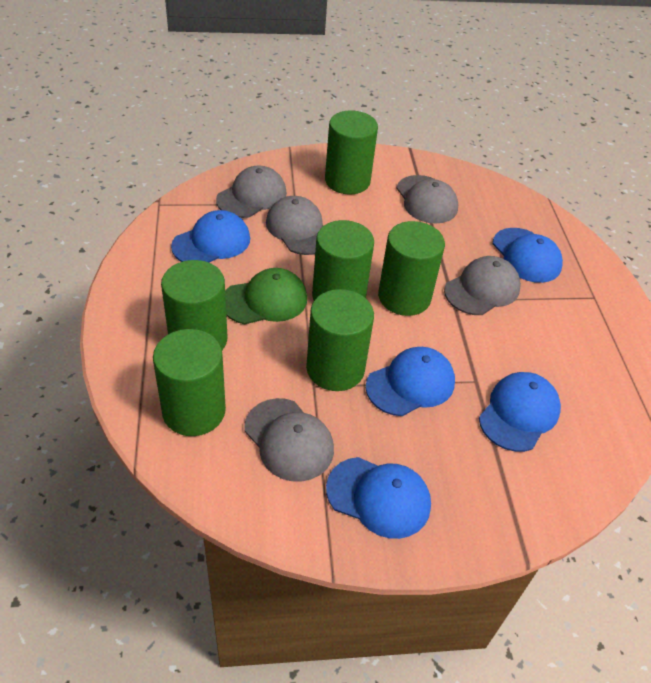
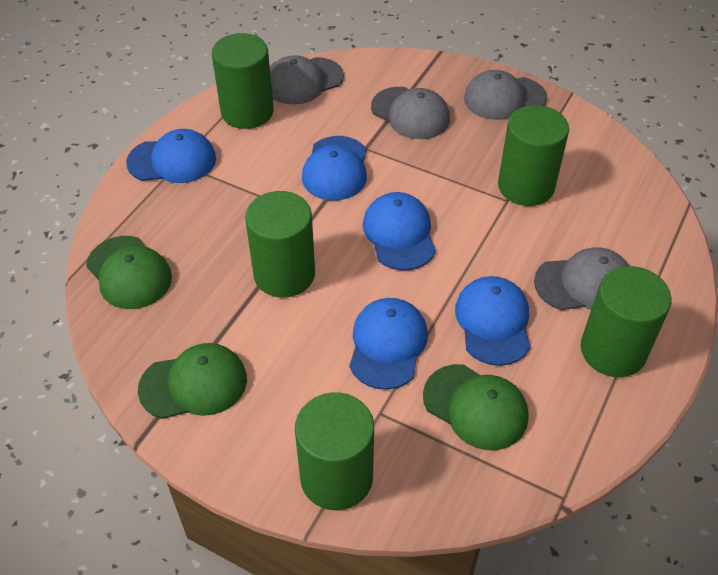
green cap: 1 -> 3
green cylinder: 6 -> 5
grey cap: 5 -> 4

